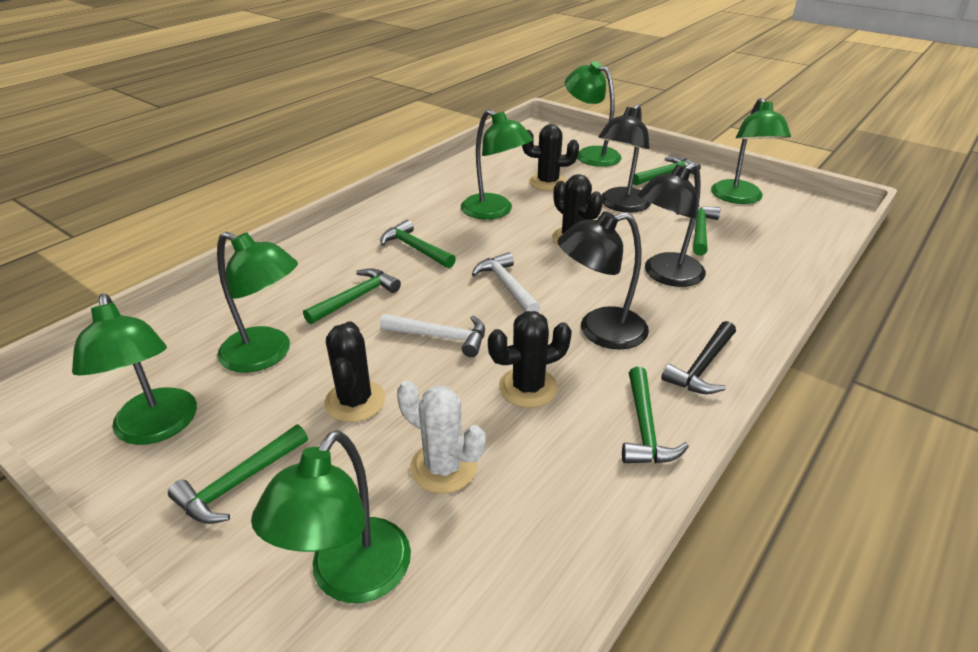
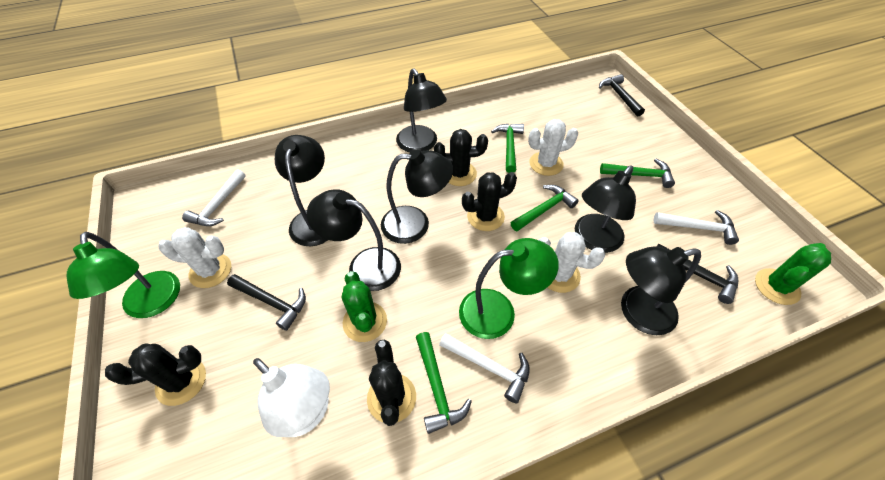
black hammer: 1 -> 3
black lamp: 3 -> 6
green cactus: 0 -> 2
green hammer: 6 -> 4
green lamp: 6 -> 2
white cactus: 1 -> 3
white hammer: 2 -> 3
white lamp: 0 -> 1

